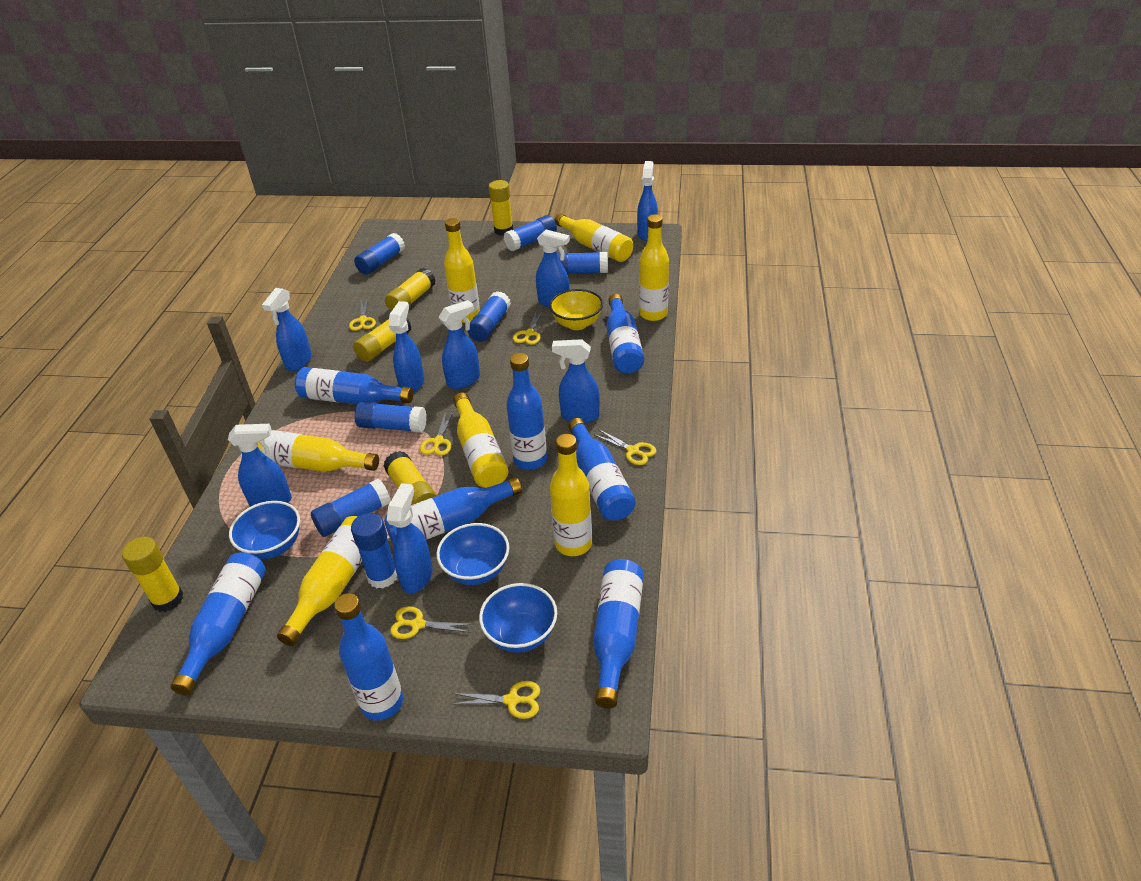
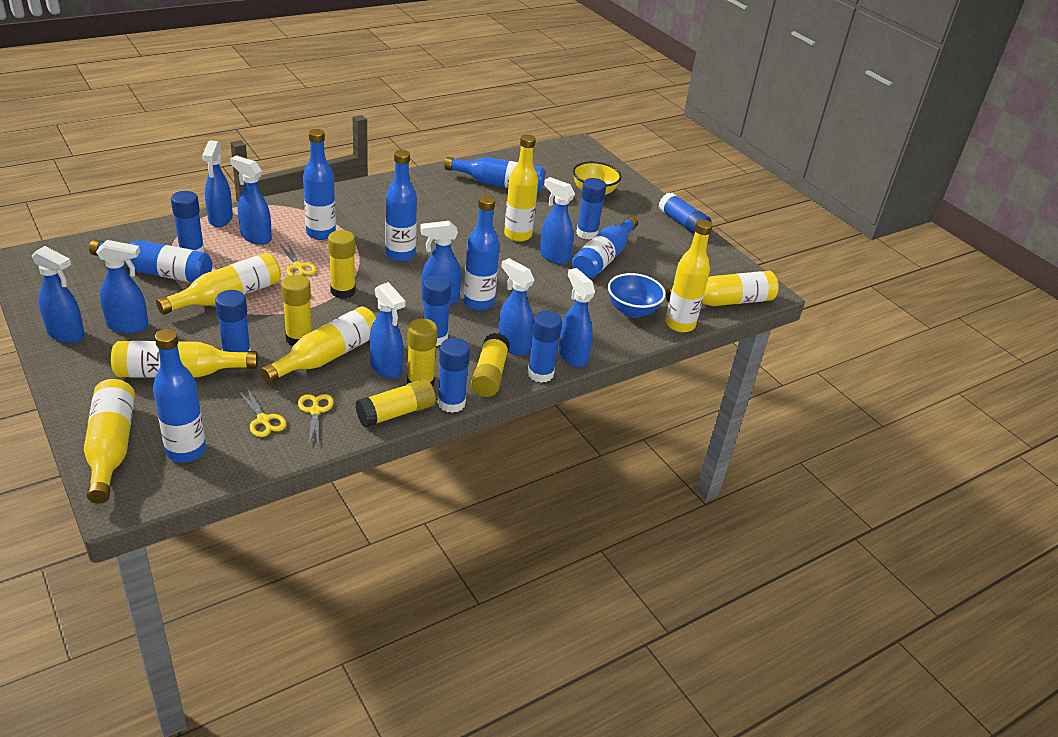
blue bottle: 8 -> 7
blue bowl: 3 -> 1
blue spray bottle: 8 -> 9
yellow scissors: 6 -> 3

